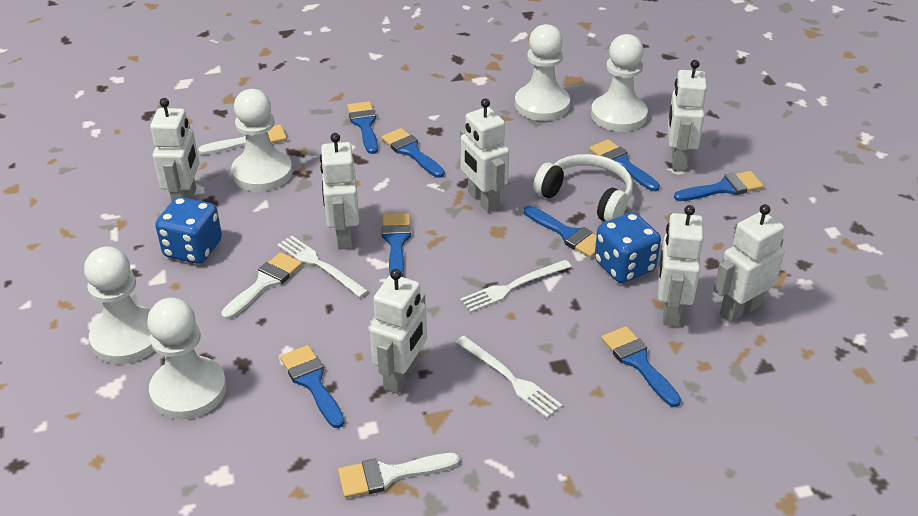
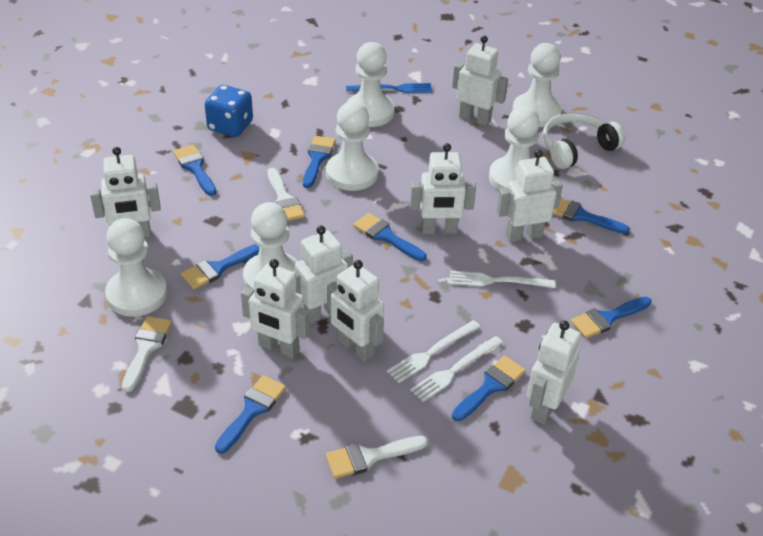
blue dice: 2 -> 1
blue fork: 0 -> 1
white pawn: 5 -> 6
white robot: 7 -> 8

